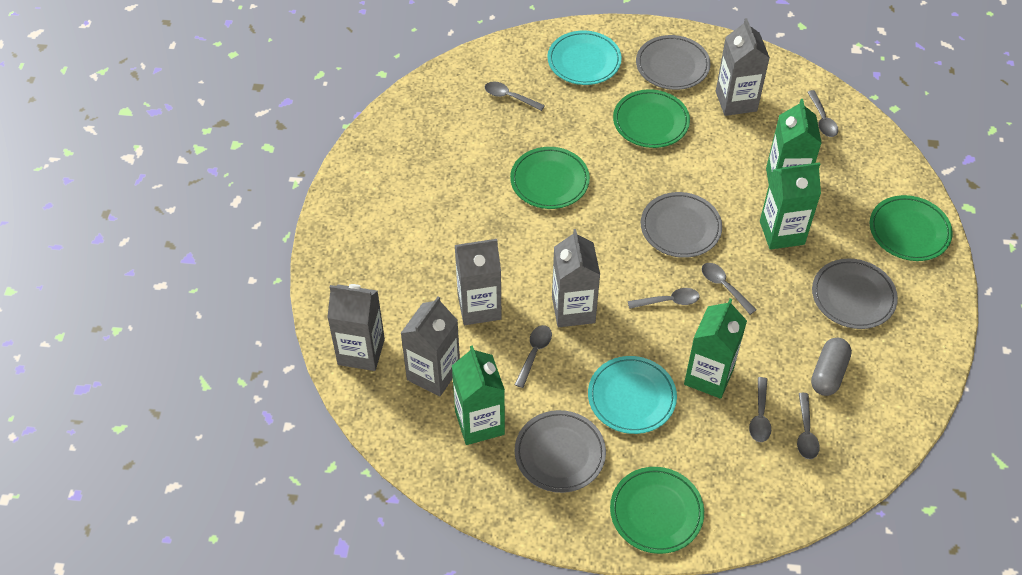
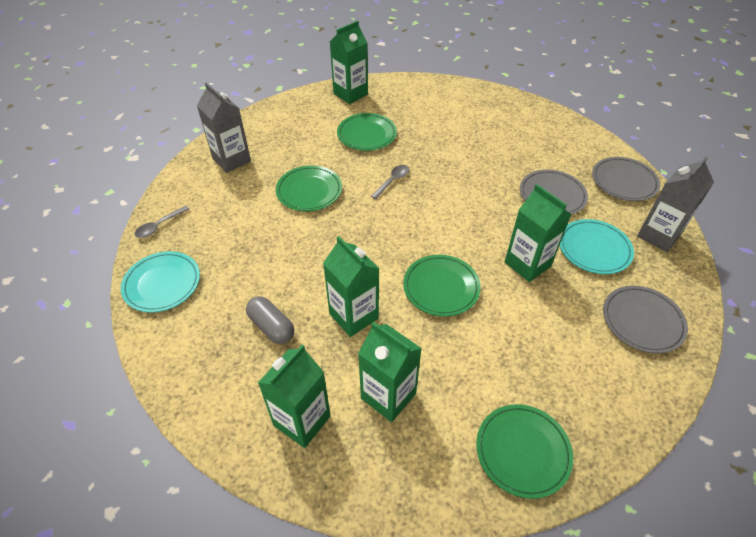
green carton: 4 -> 5
grey carton: 5 -> 2
grey plate: 4 -> 3
grey spoon: 7 -> 2

